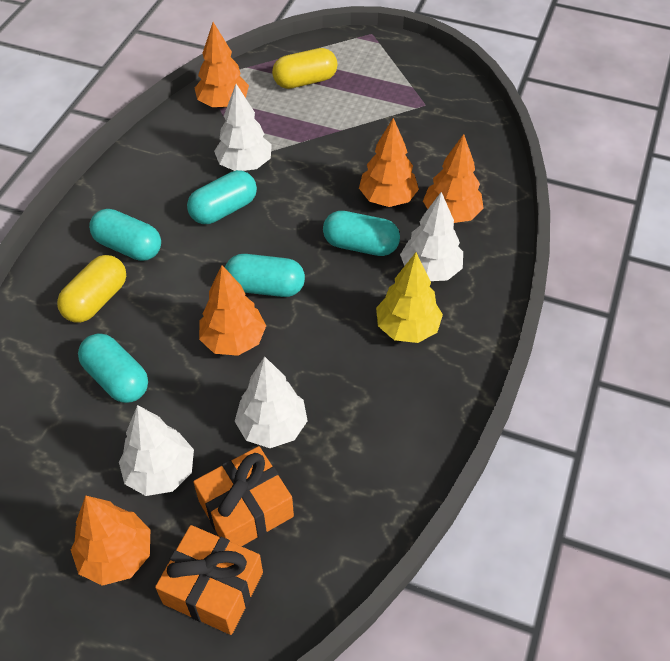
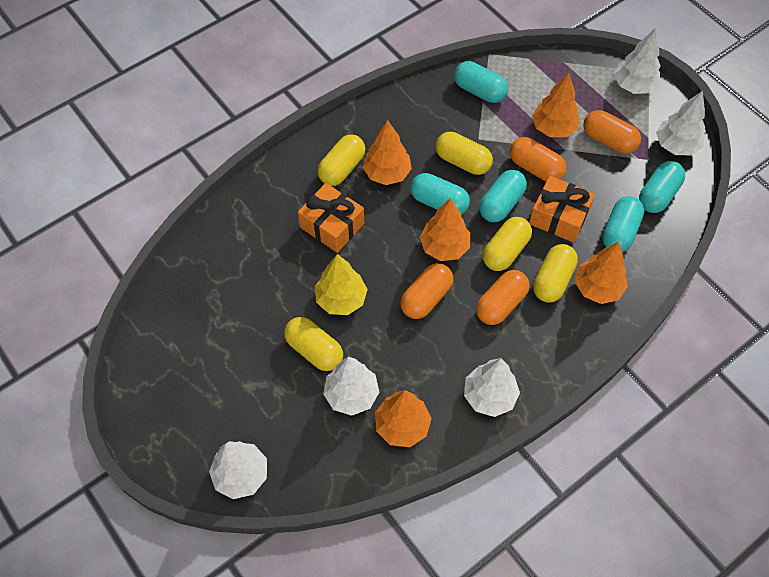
orange capsule: 0 -> 4
white tree: 4 -> 5
yellow capsule: 2 -> 5

